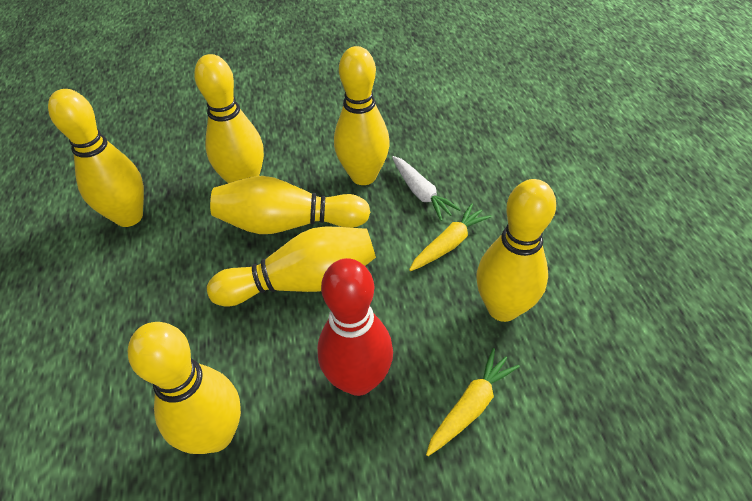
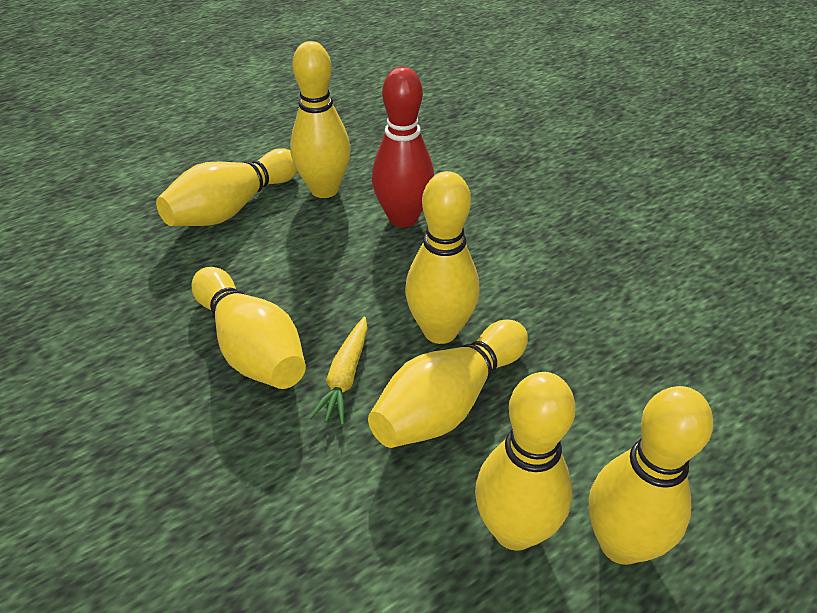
white carrot: 1 -> 0
yellow carrot: 2 -> 1

